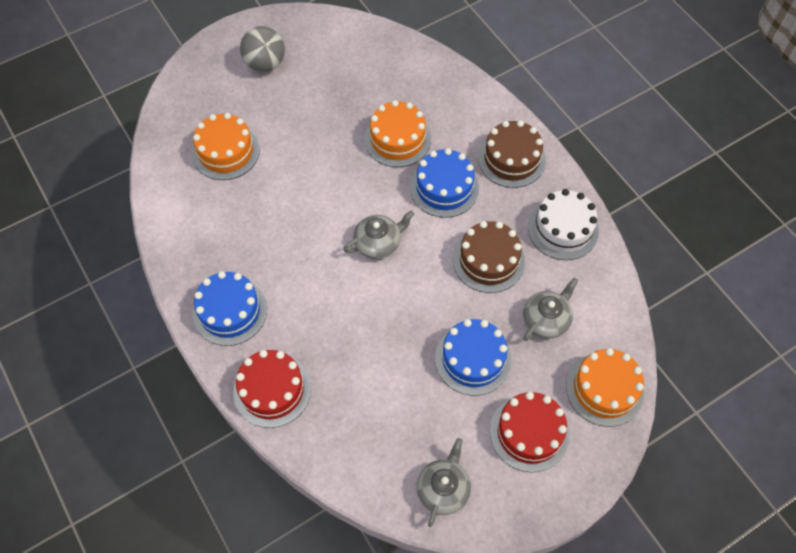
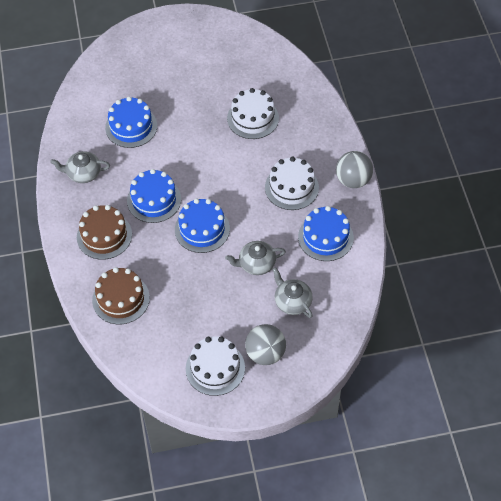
blue cake: 3 -> 4
grey ball: 1 -> 2
orange cake: 3 -> 0
red cake: 2 -> 0
white cake: 1 -> 3

